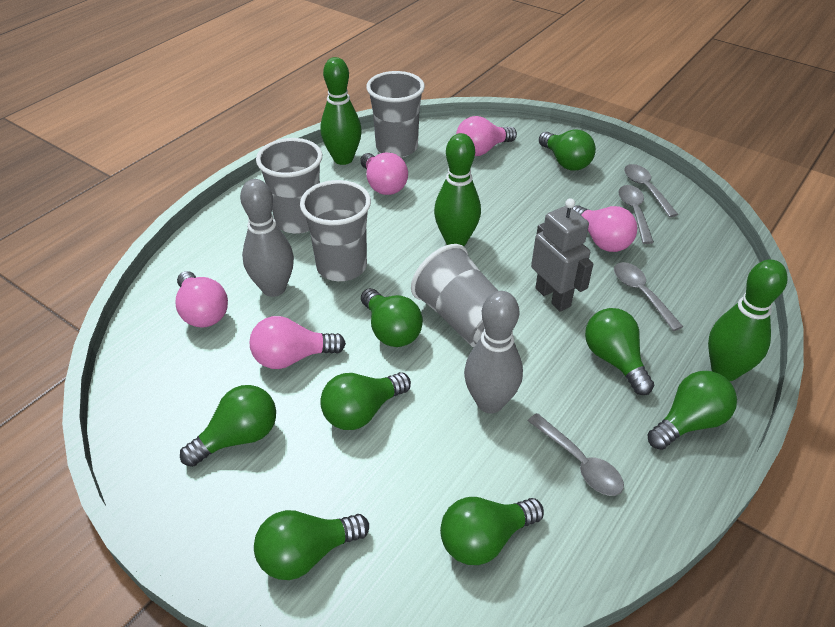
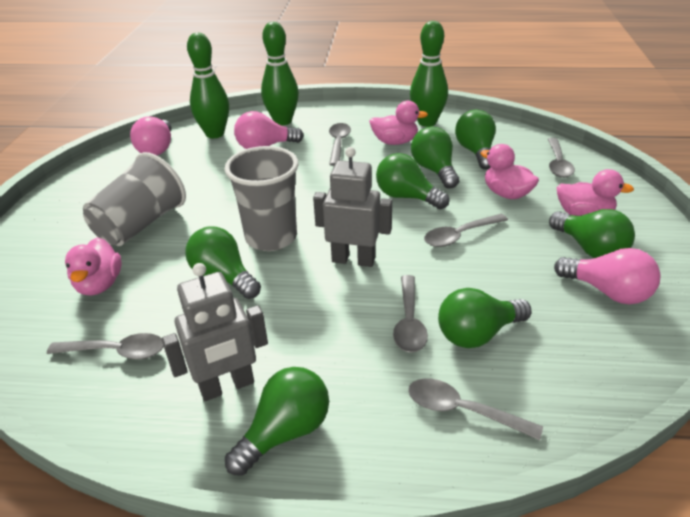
green light bulb: 8 -> 7
grey bowling pin: 2 -> 0
grey cup: 4 -> 2
grey robot: 1 -> 2
grey spoon: 4 -> 6
pink duck: 0 -> 4
pink light bulb: 5 -> 3

